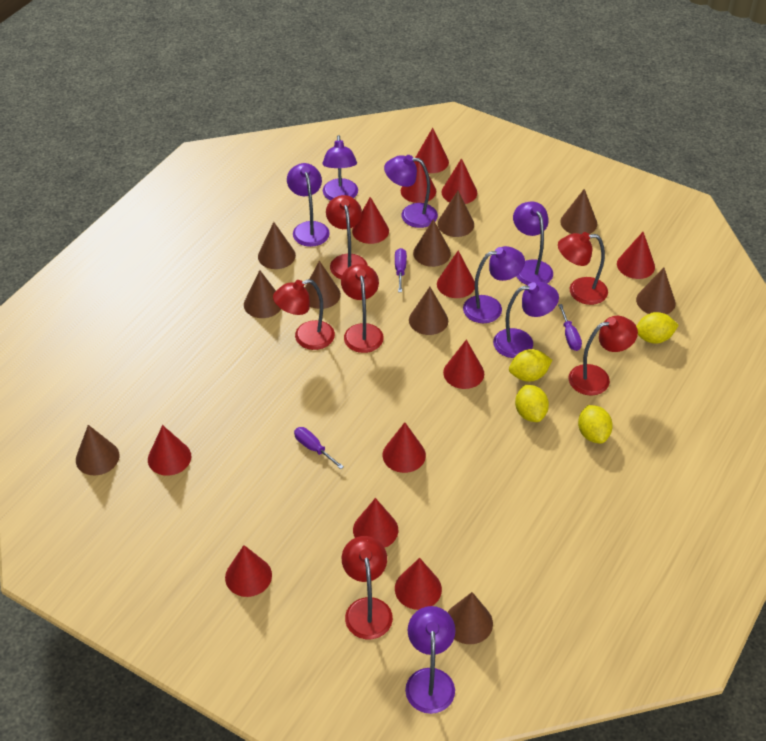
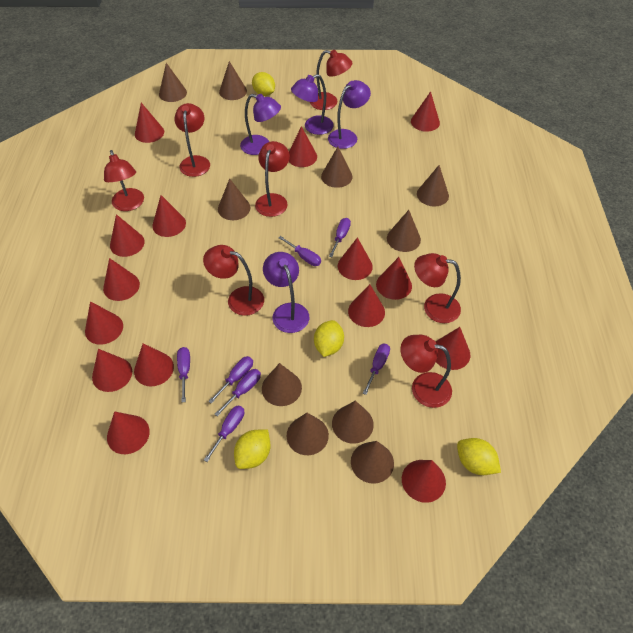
purple lamp: 7 -> 4
purple screwdriver: 3 -> 7
red cone: 12 -> 15
red lamp: 6 -> 7

